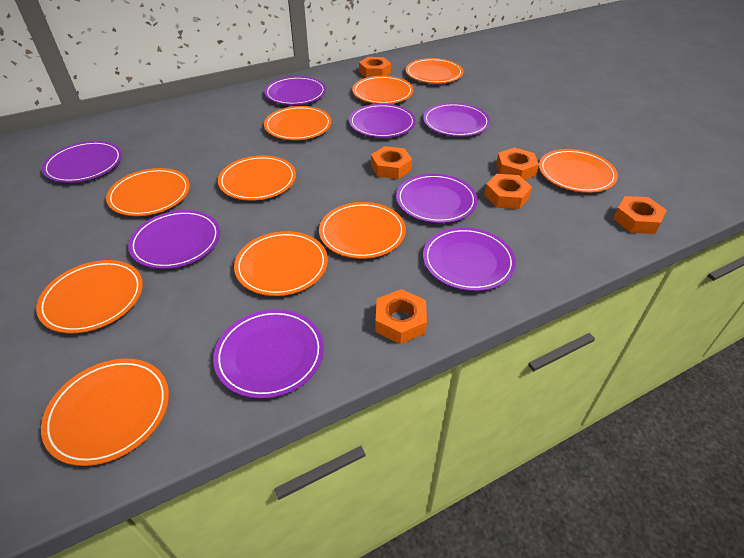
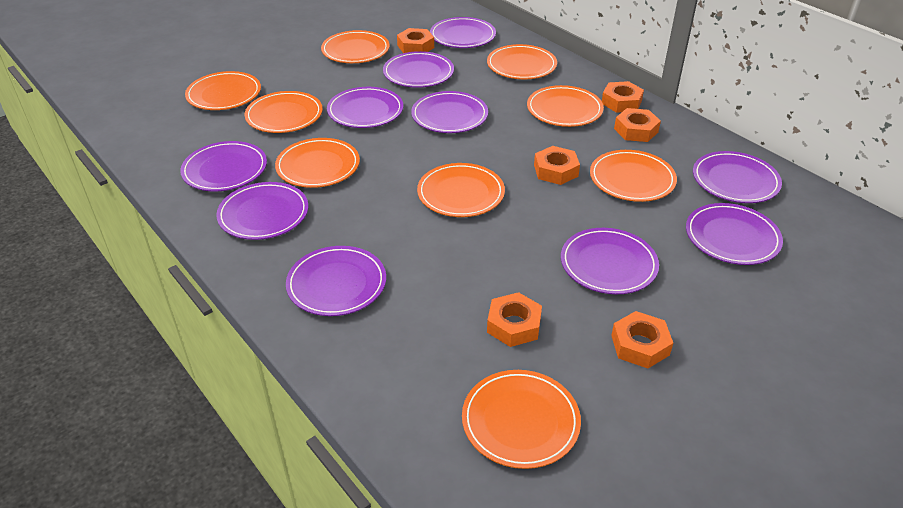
orange plate: 10 -> 9
purple plate: 8 -> 10

